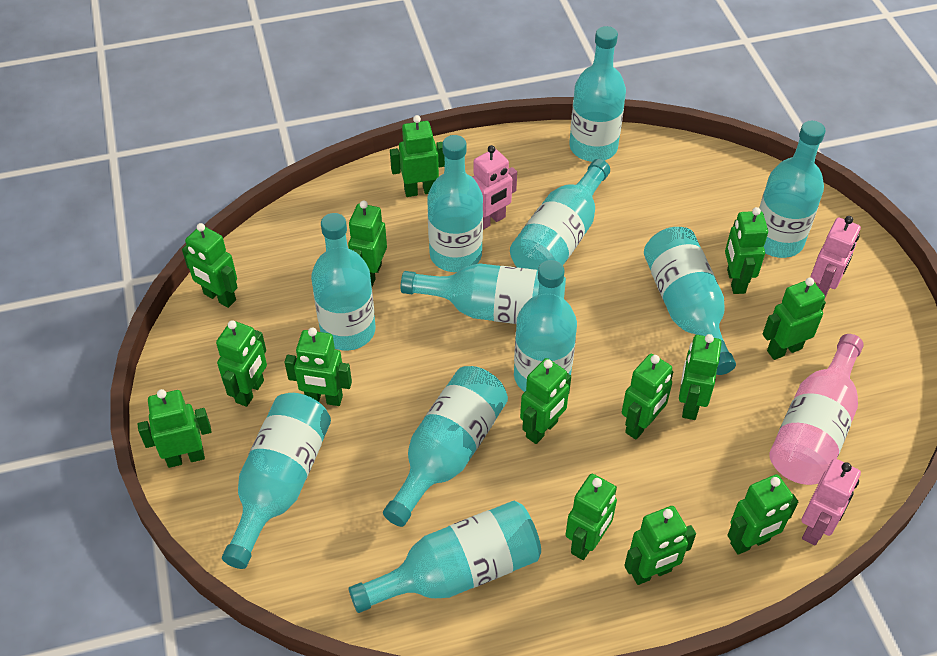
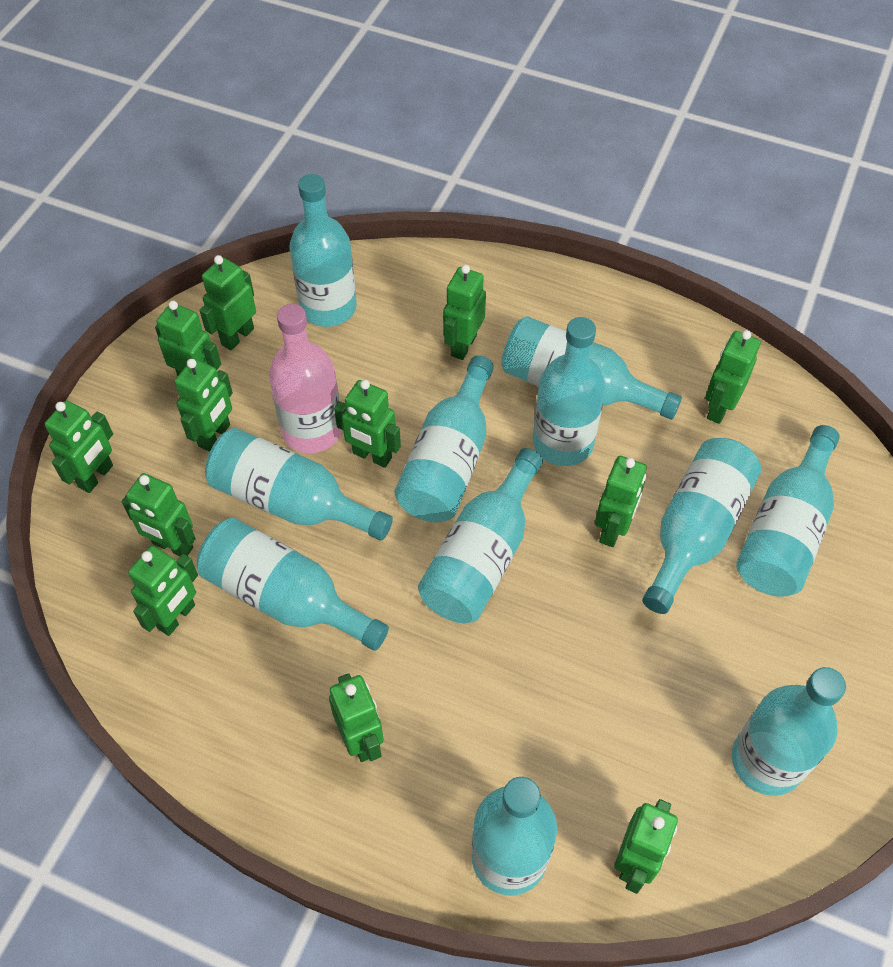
green robot: 14 -> 12
pink robot: 3 -> 0

